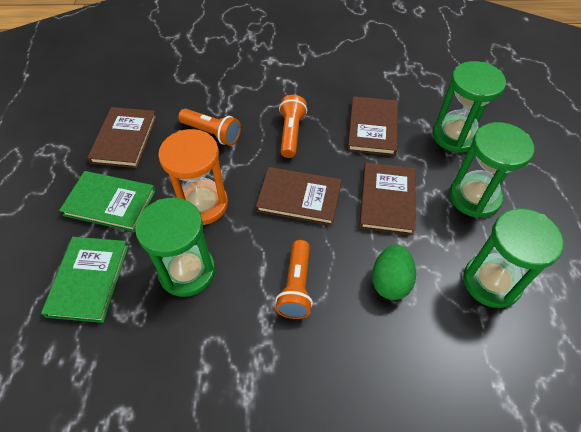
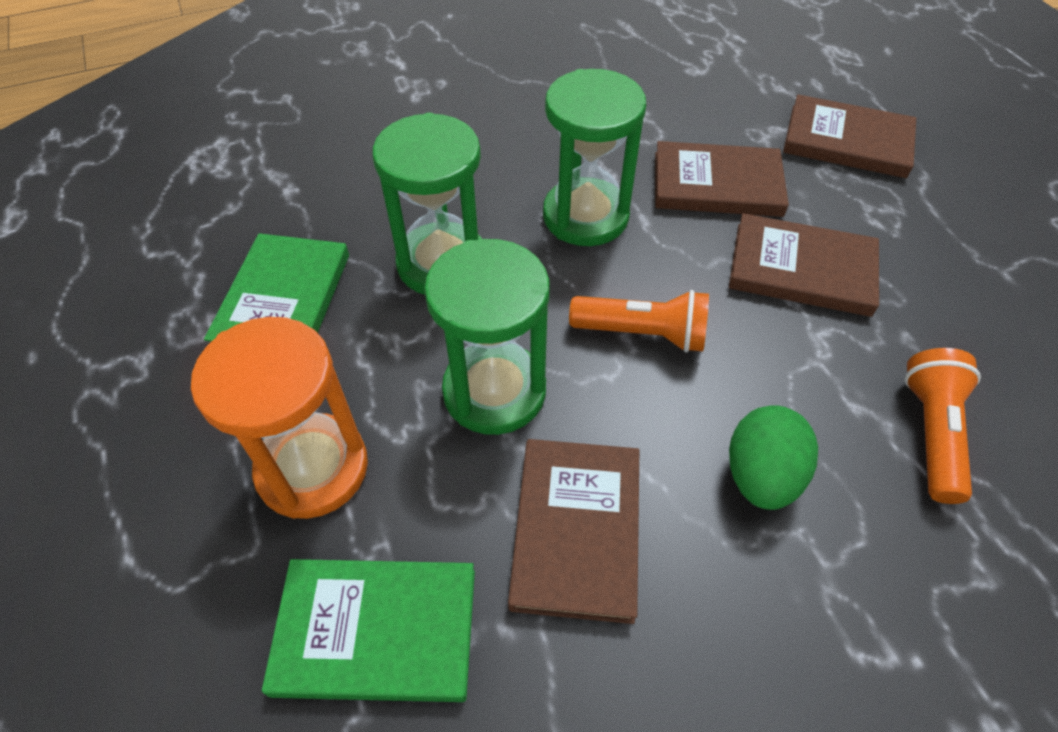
green hourglass: 4 -> 3
orange flashlight: 3 -> 2

